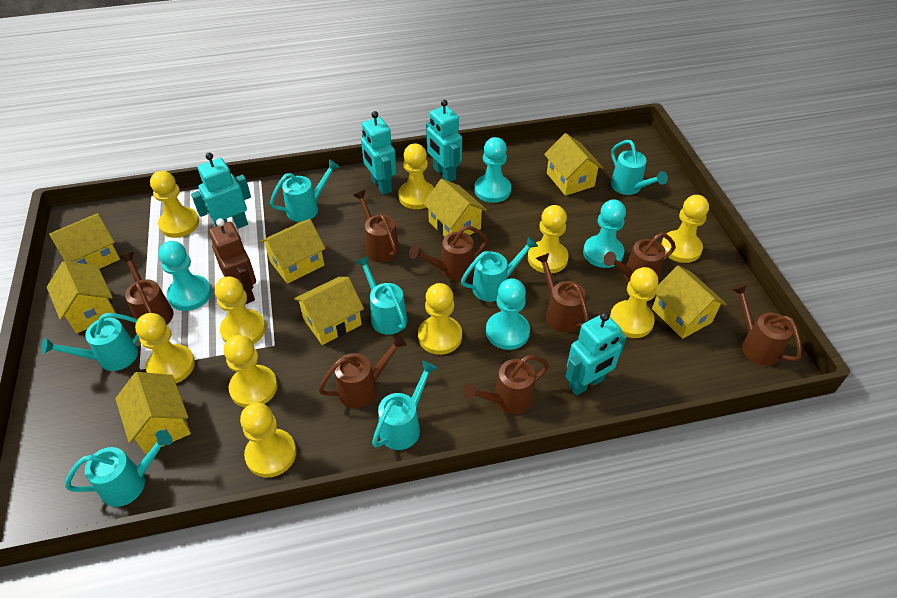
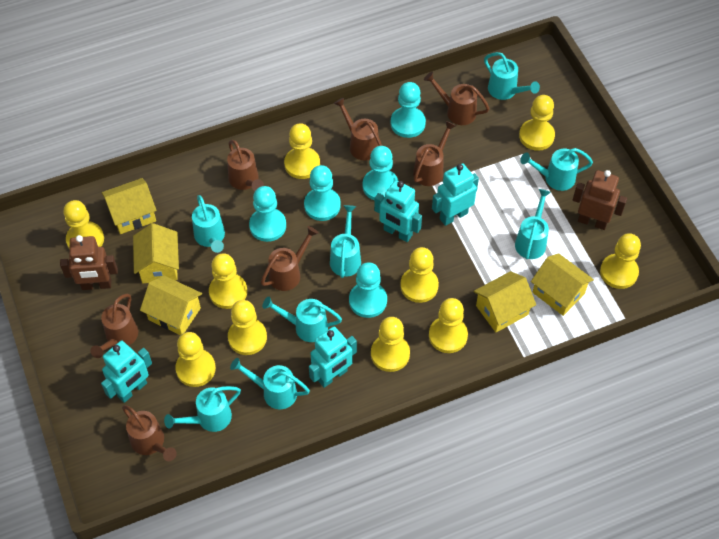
brown robot: 1 -> 2
brown watering can: 8 -> 7
turquoise pawn: 4 -> 5
turquoise watering can: 7 -> 8
yellow house: 8 -> 5

